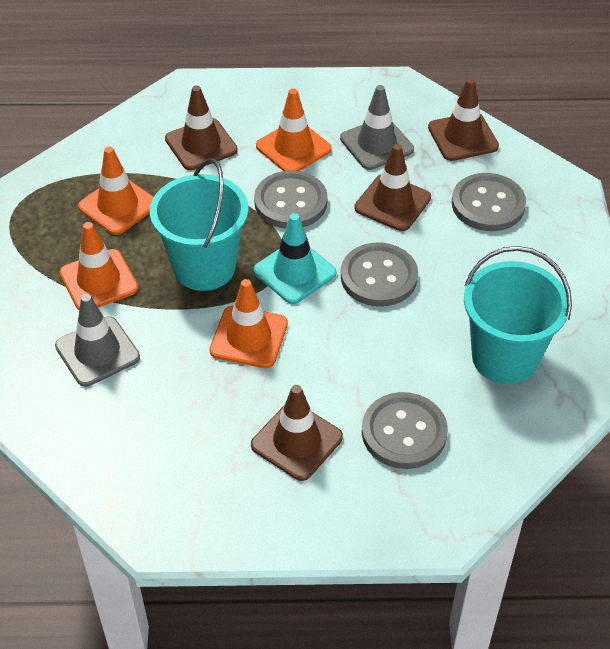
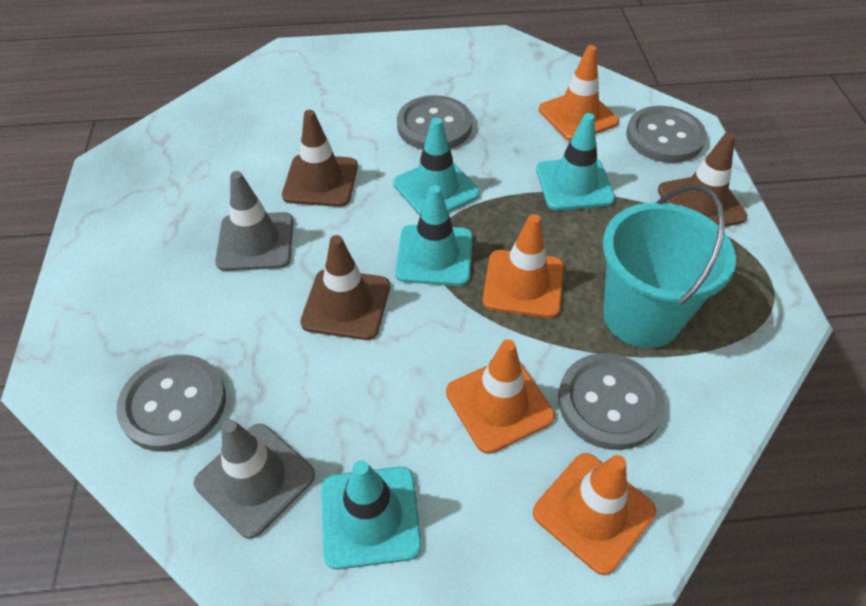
brown traffic cone: 4 -> 3
turquoise bucket: 2 -> 1
turquoise traffic cone: 1 -> 4

